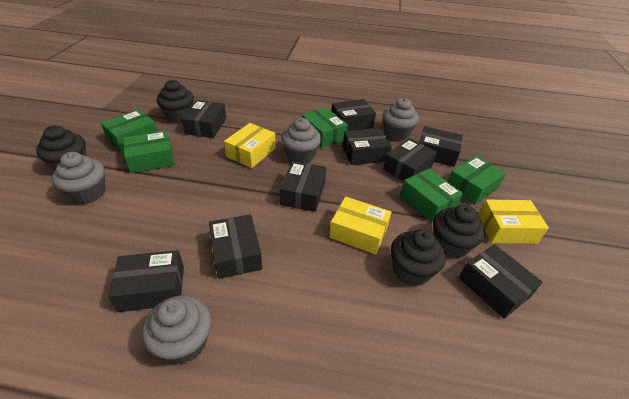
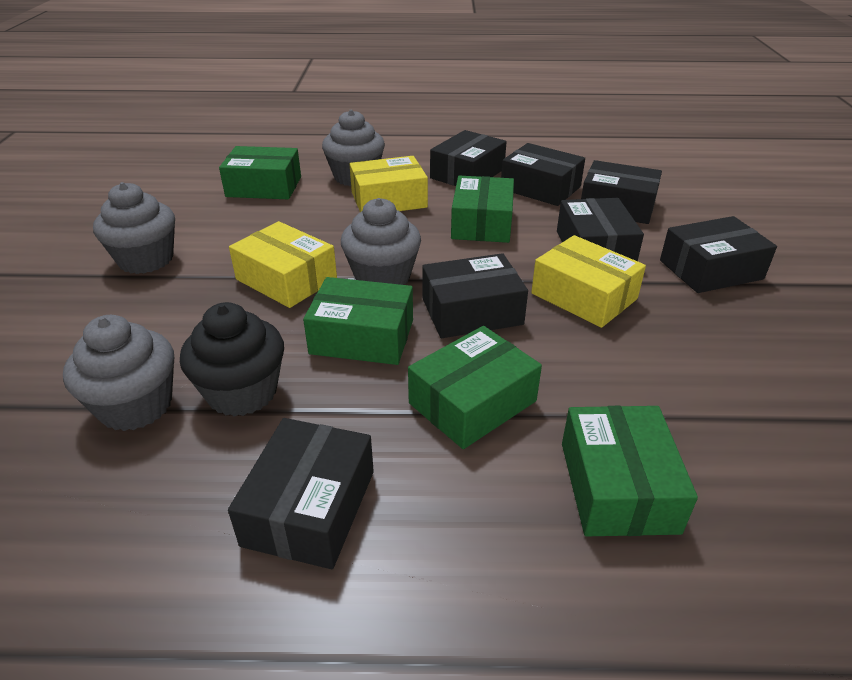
black box: 9 -> 7
black cupcake: 4 -> 1

